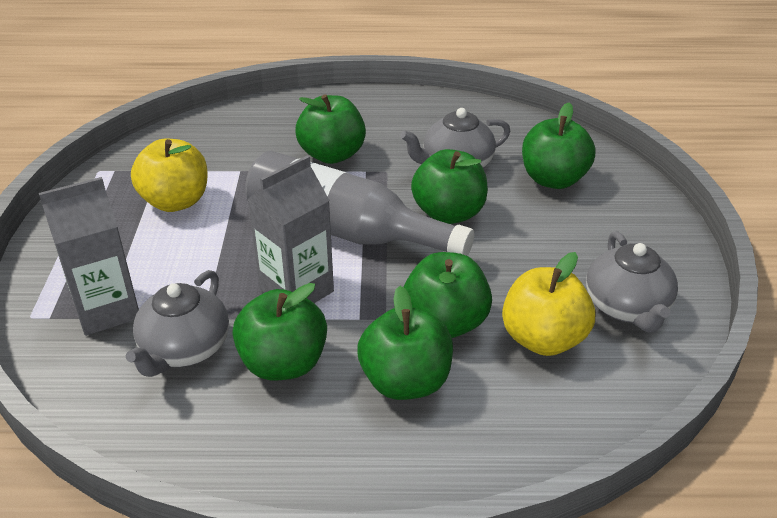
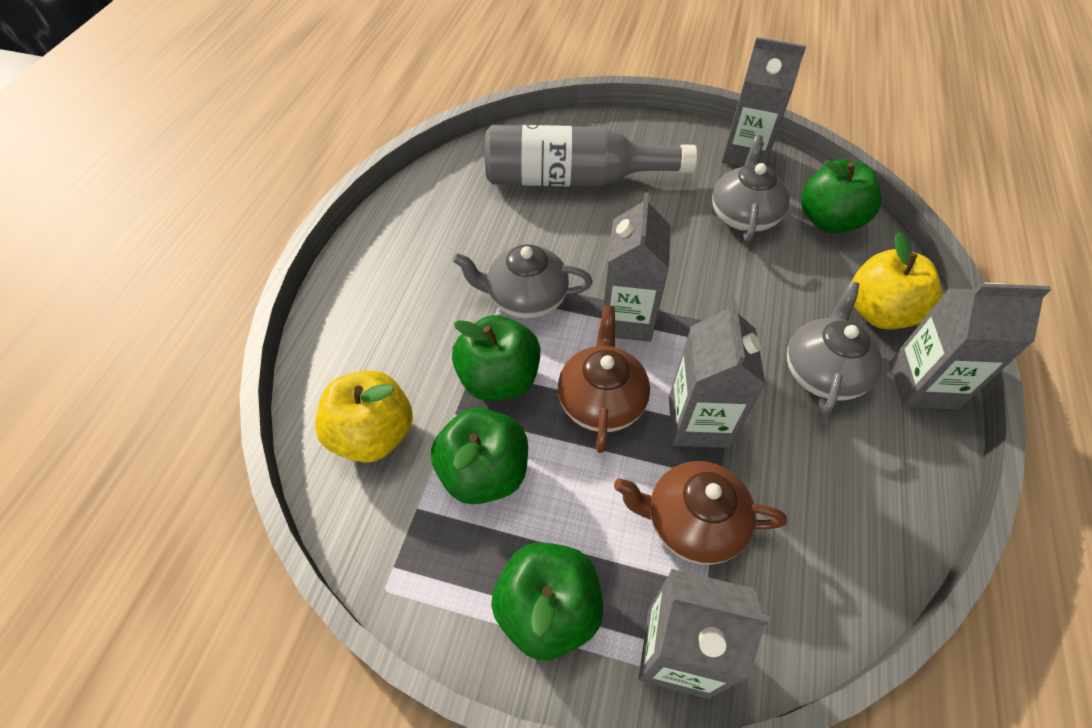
brown teapot: 0 -> 2
green apple: 6 -> 4
grey carton: 2 -> 5

